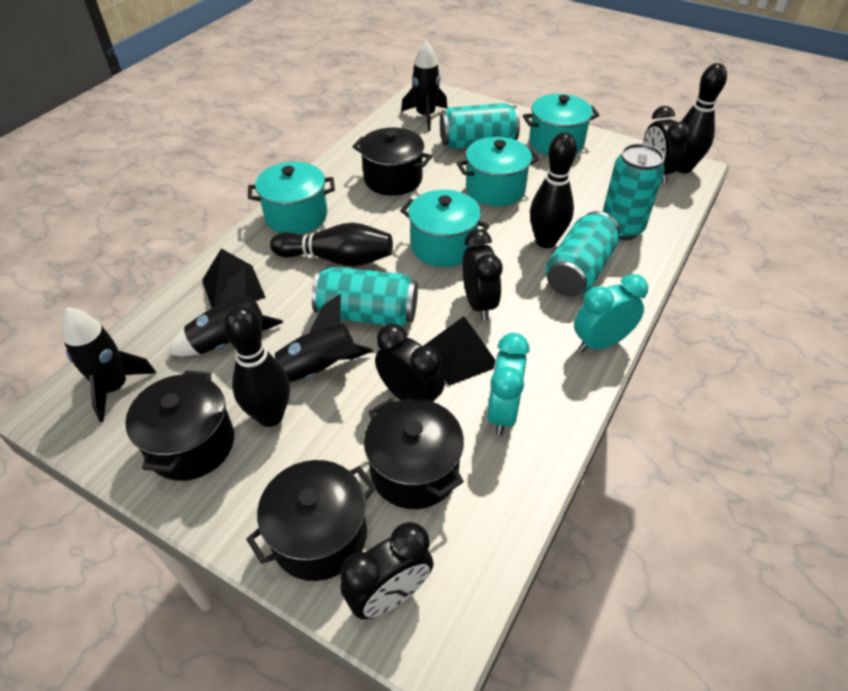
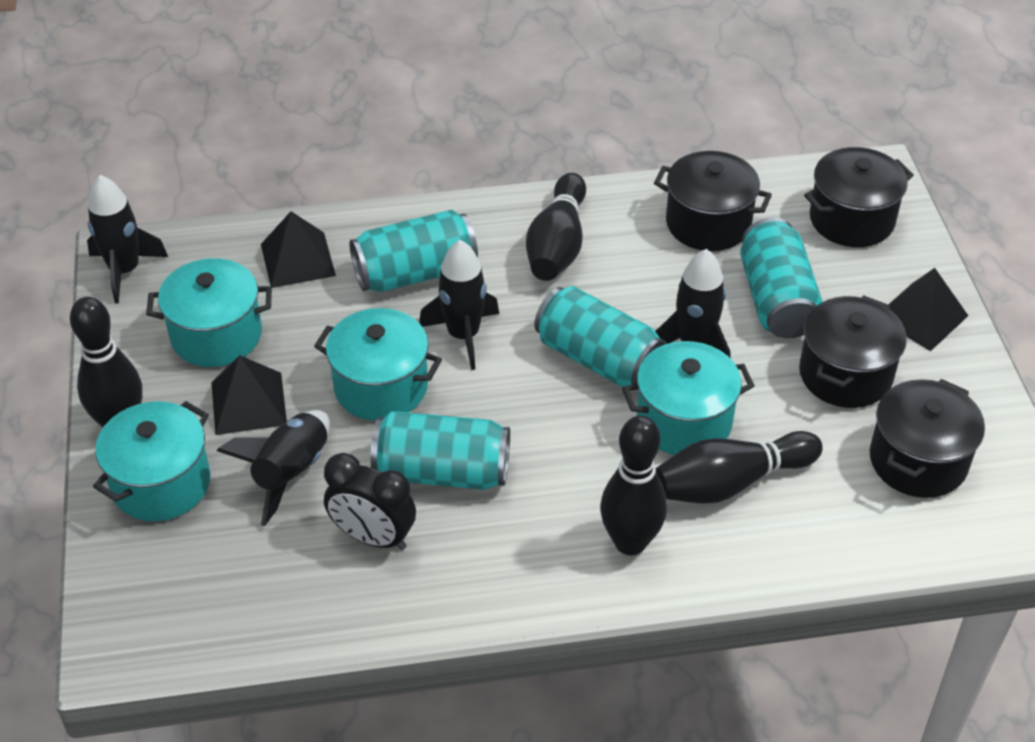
black clock: 4 -> 1
black pyramid: 2 -> 3
turquoise clock: 2 -> 0

